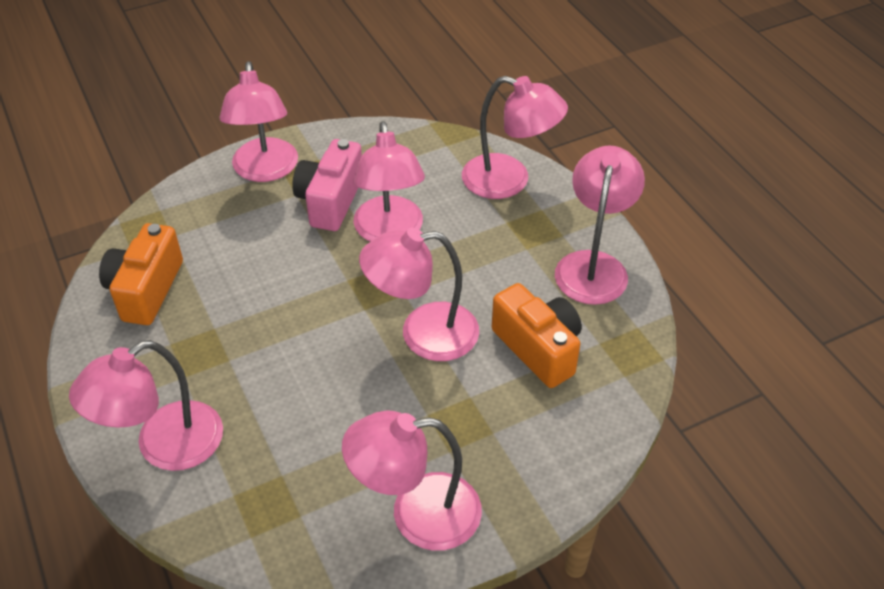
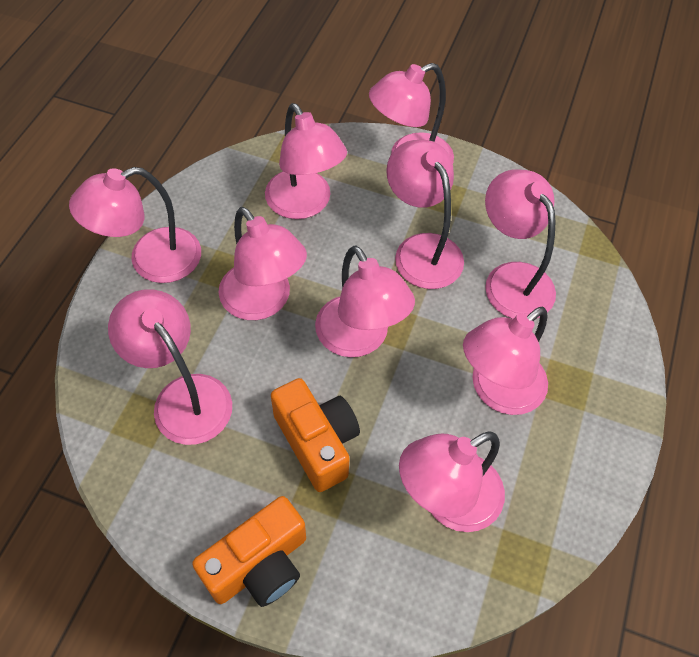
pink camera: 1 -> 0
pink lamp: 7 -> 10

